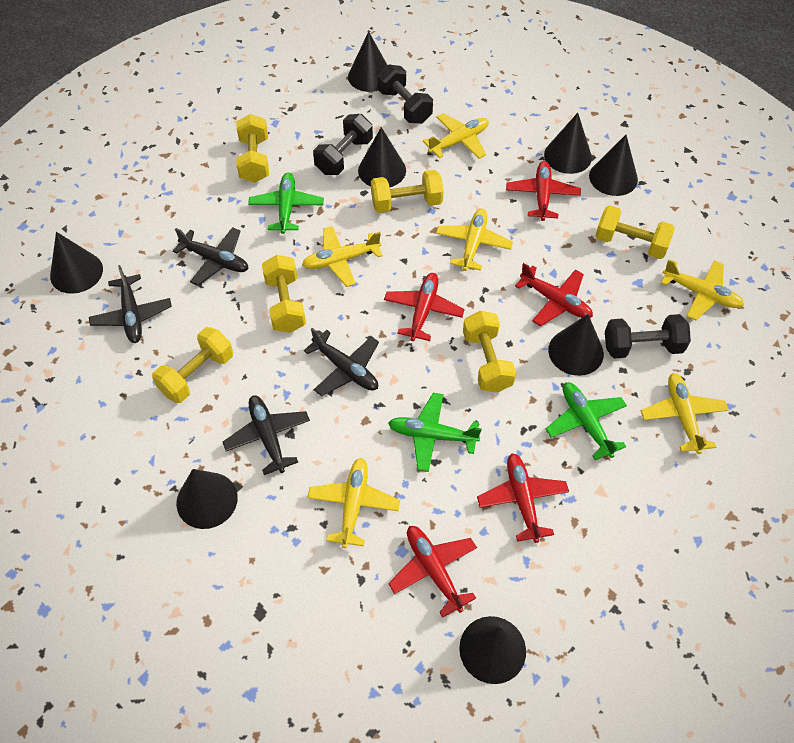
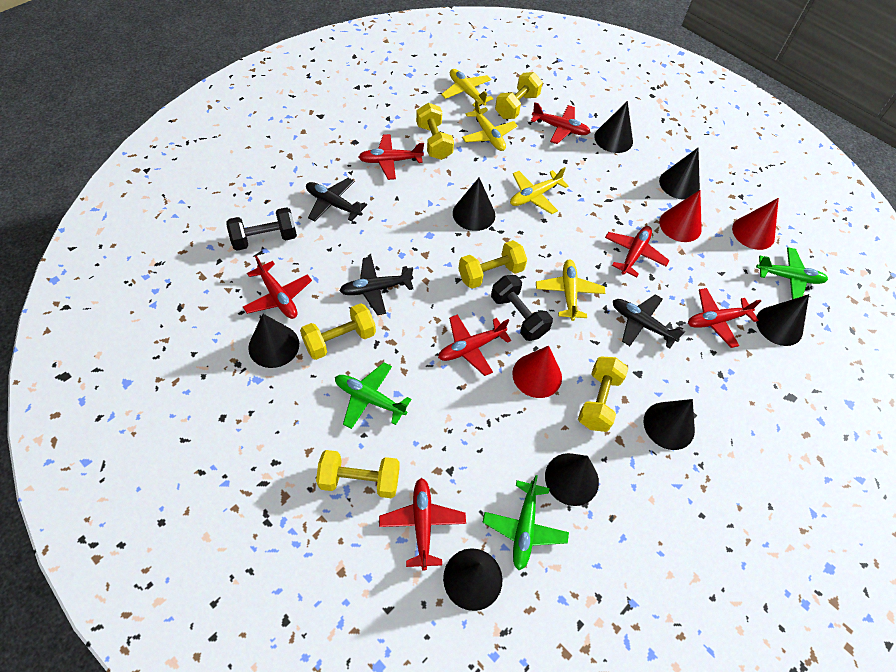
black dumbbell: 3 -> 2
black plane: 4 -> 3
red cone: 0 -> 3
red plane: 5 -> 7
yellow plane: 6 -> 4

